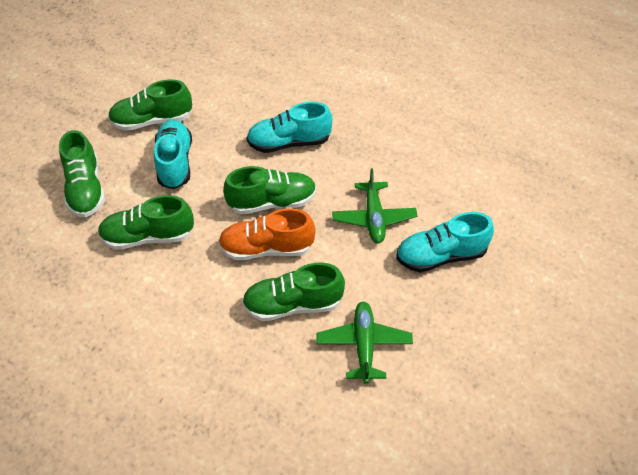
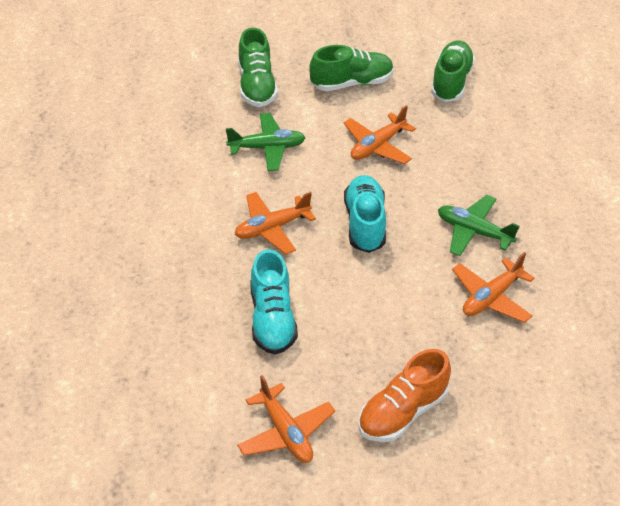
green shoe: 5 -> 3
orange plane: 0 -> 4
turquoise shoe: 3 -> 2

